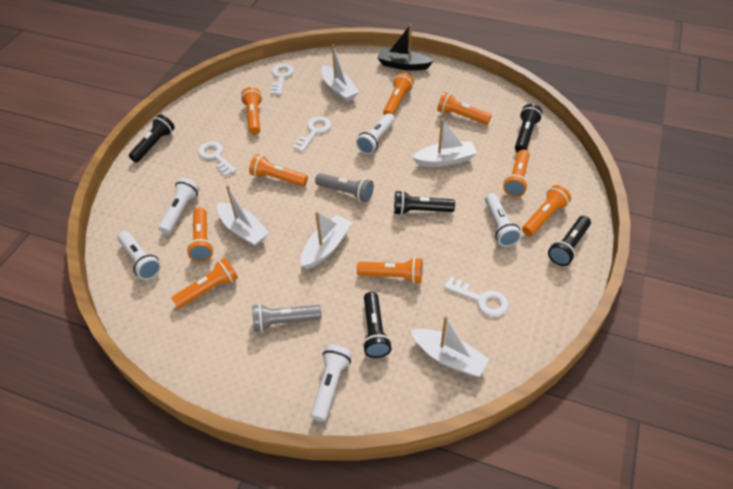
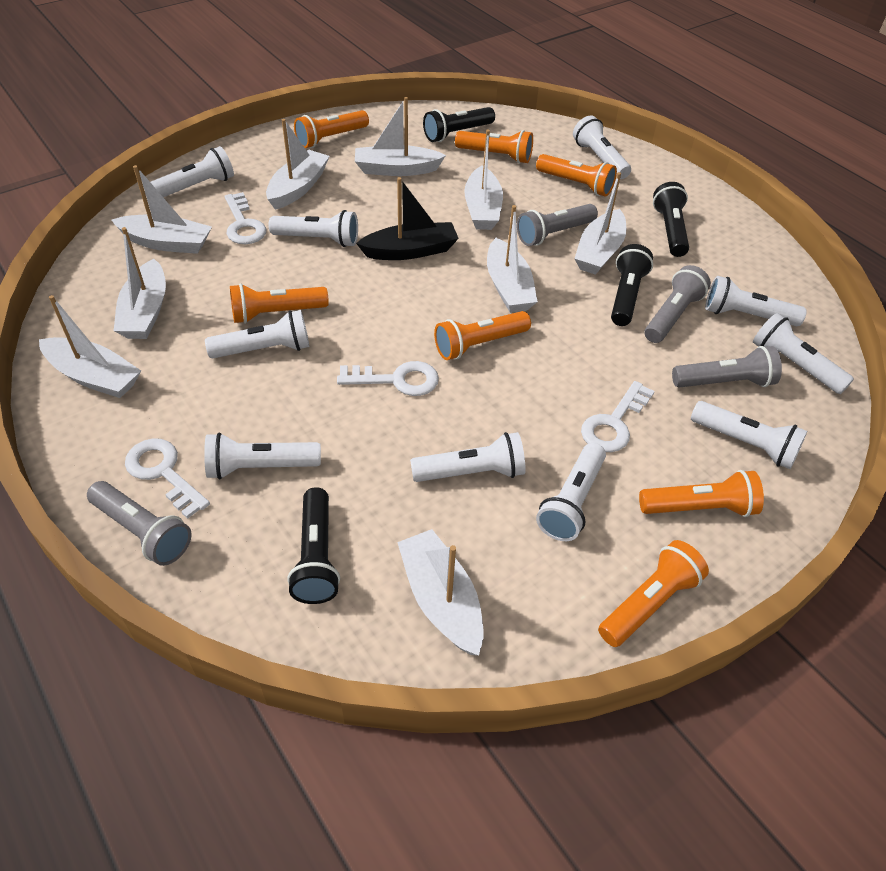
black flashlight: 5 -> 4
grey flashlight: 2 -> 4
orange flashlight: 9 -> 7
white boat: 5 -> 9
white flashlight: 5 -> 10

